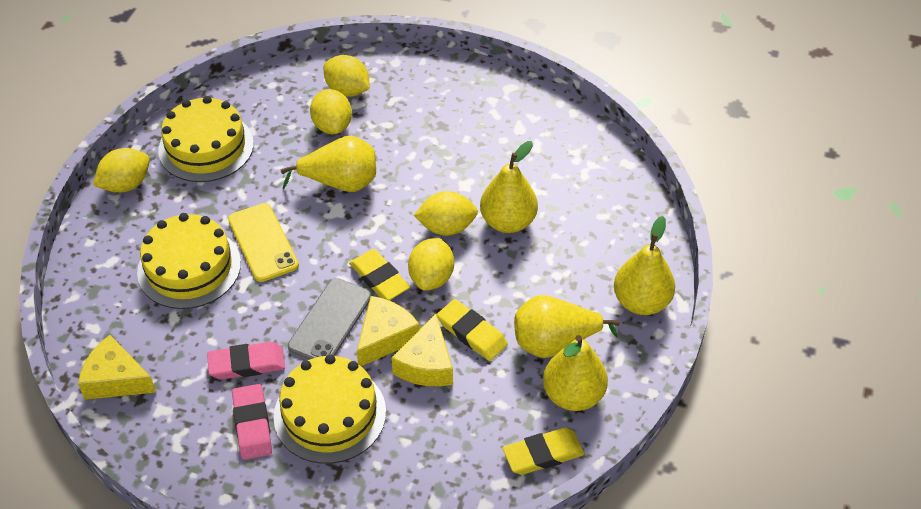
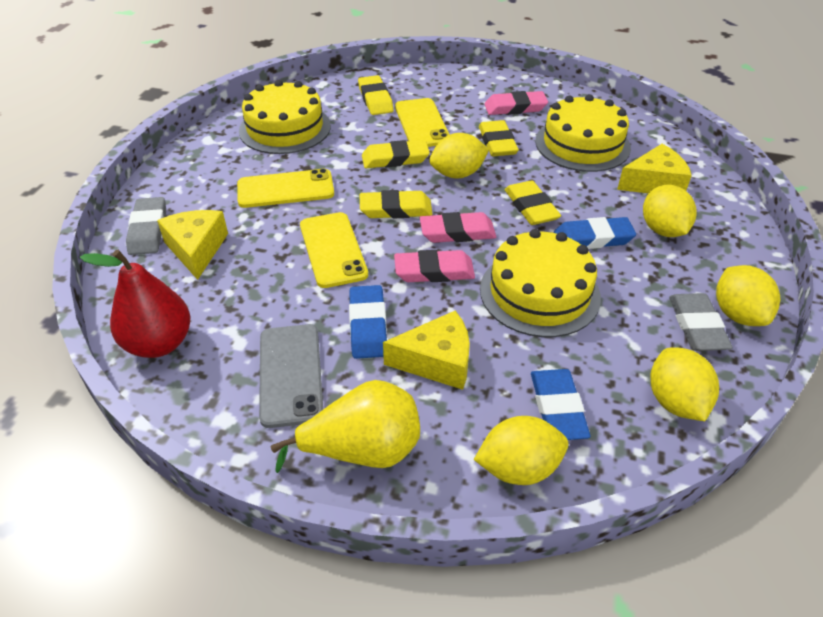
blue eraser: 0 -> 3
grey eraser: 0 -> 2
pink eraser: 2 -> 3
red pear: 0 -> 1
yellow eraser: 3 -> 5
yellow pear: 5 -> 1
yellow phone: 1 -> 3

